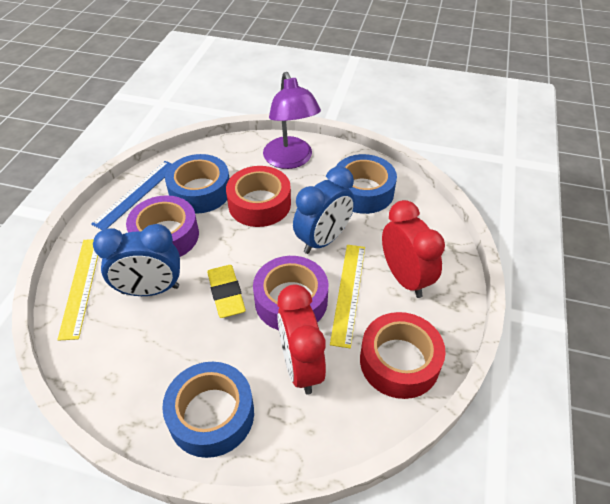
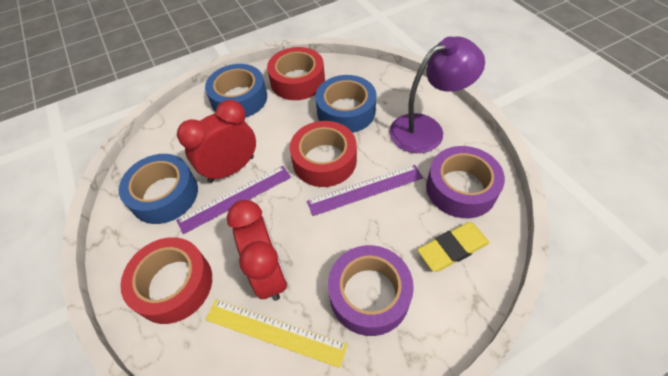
blue clock: 2 -> 0
blue ruler: 1 -> 0
purple ruler: 0 -> 2
red tape: 2 -> 3
yellow ruler: 2 -> 1

